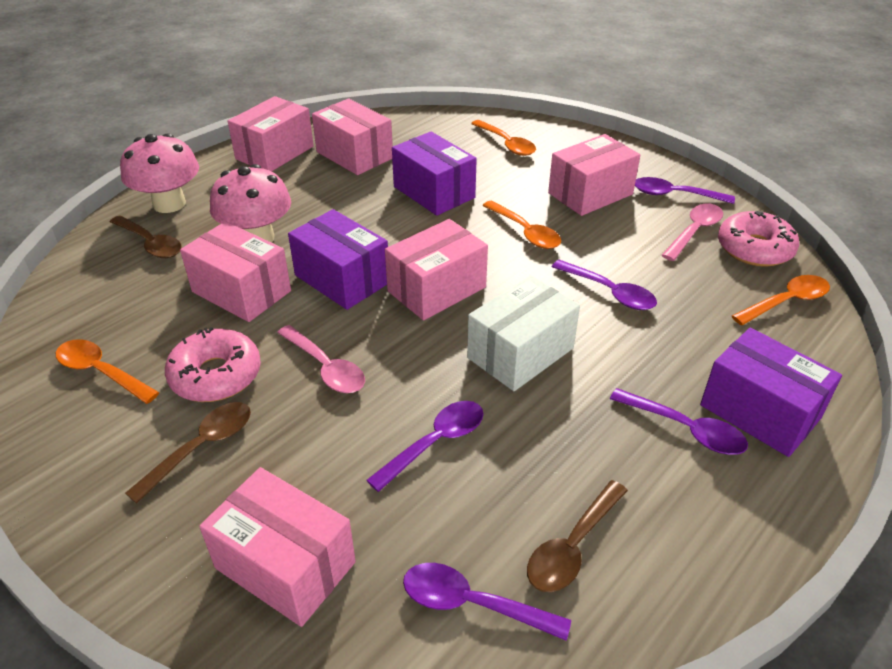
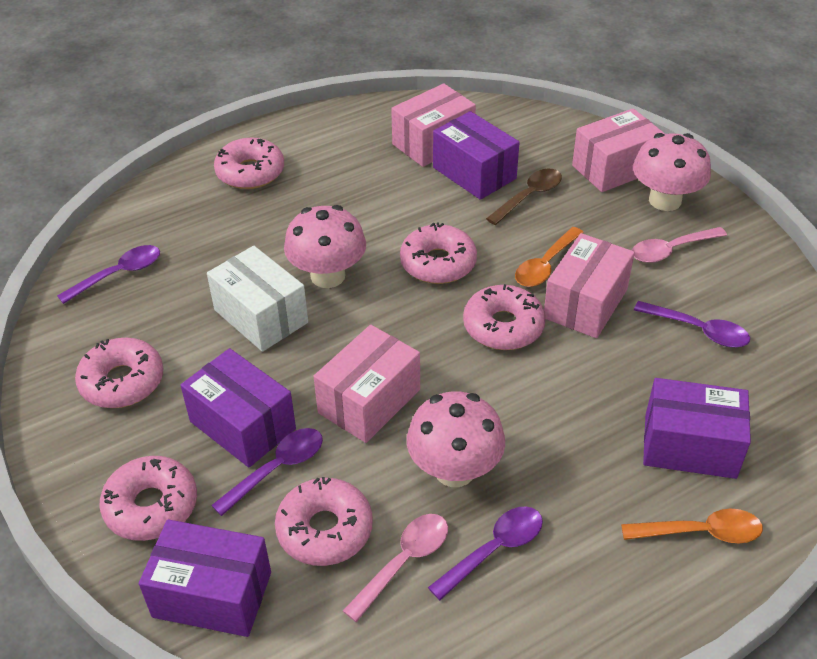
brown spoon: 3 -> 1
orange spoon: 4 -> 2
pink box: 6 -> 4
pink donut: 2 -> 6
pink mushroom: 2 -> 3
purple box: 3 -> 4
purple spoon: 5 -> 4

